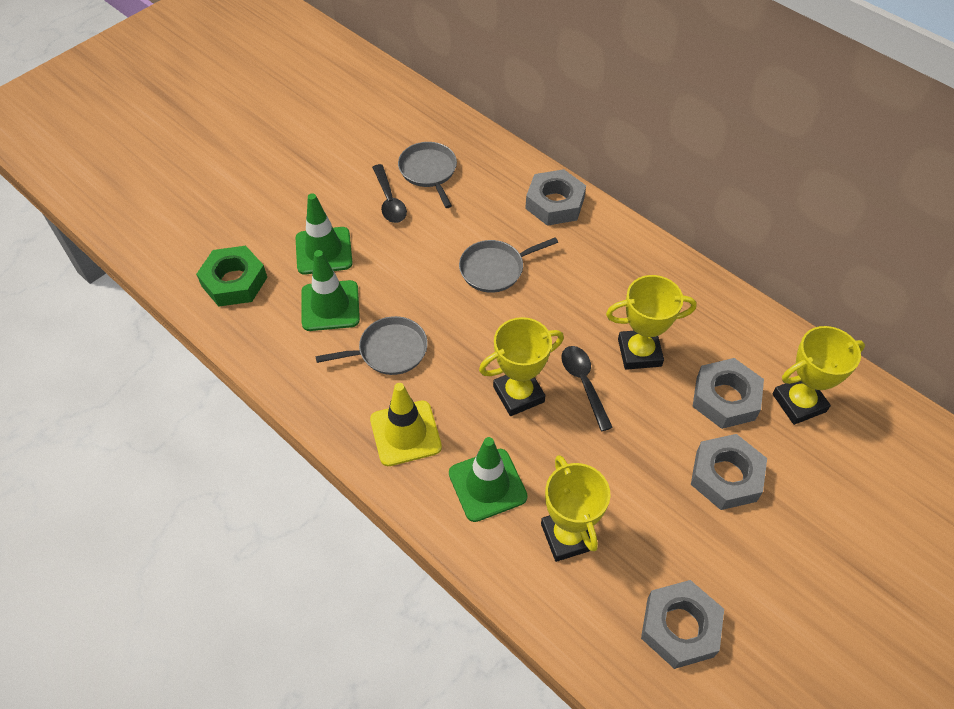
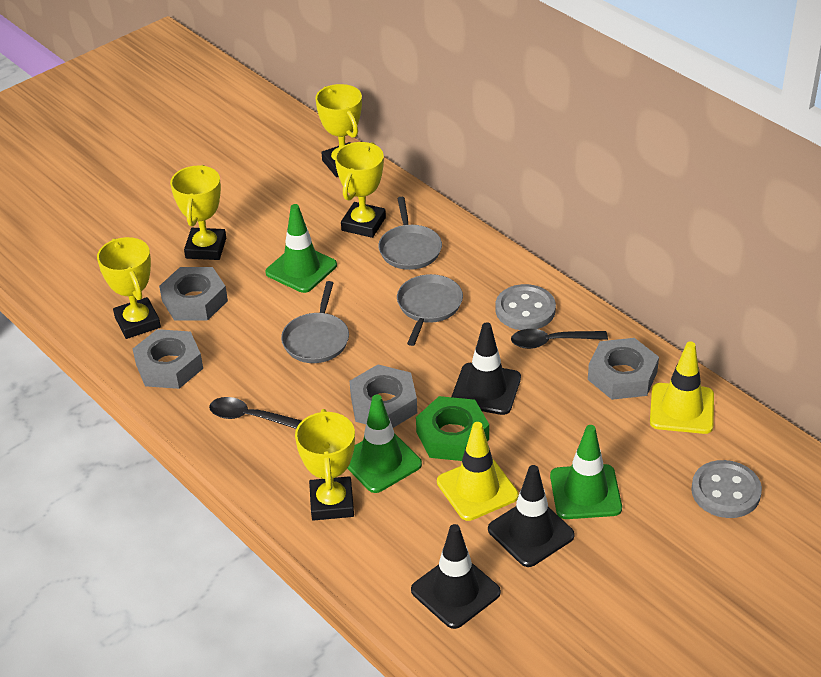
black traffic cone: 0 -> 3
grey button: 0 -> 2
yellow traffic cone: 1 -> 2
yellow trophy: 4 -> 5

